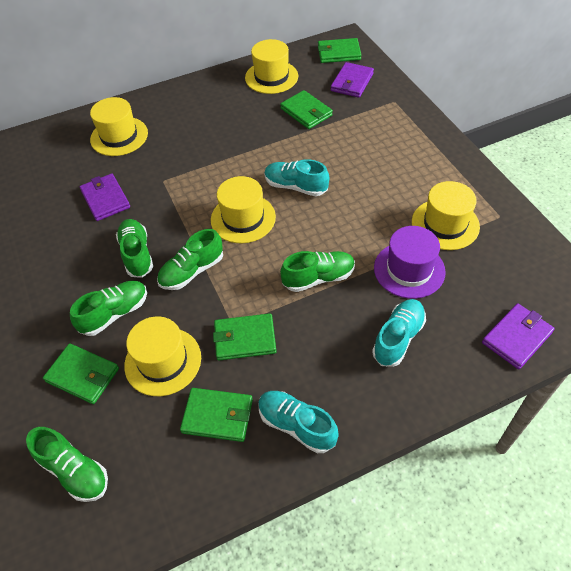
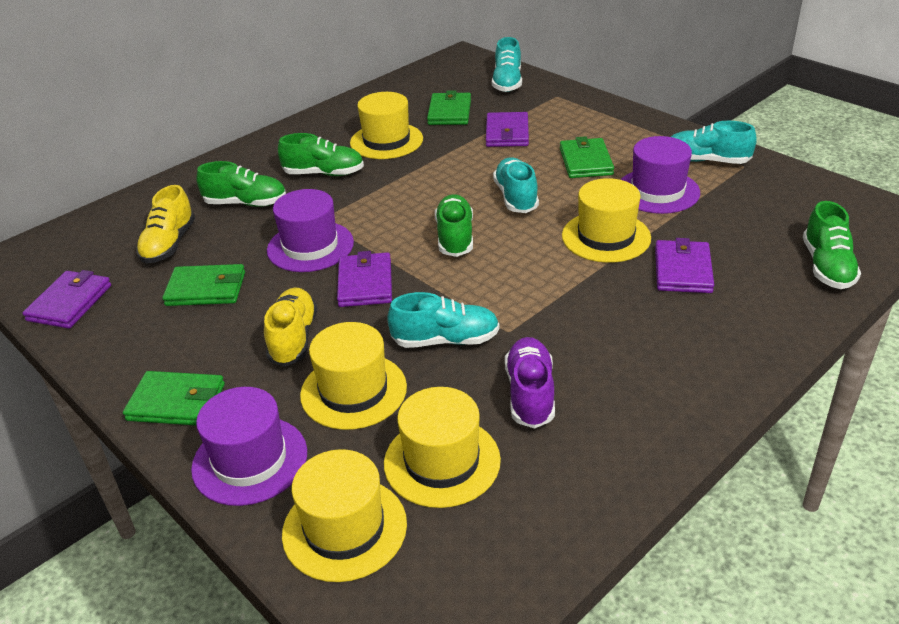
green shoe: 5 -> 4
green wallet: 5 -> 4
purple hat: 1 -> 3
purple shoe: 0 -> 1
purple wallet: 3 -> 4
turquoise shoe: 3 -> 4
yellow shoe: 0 -> 2

